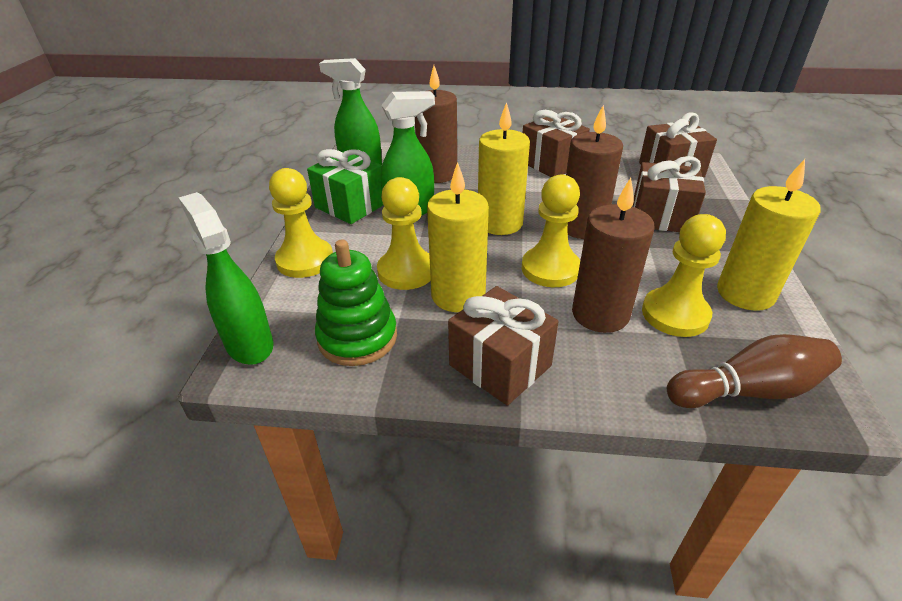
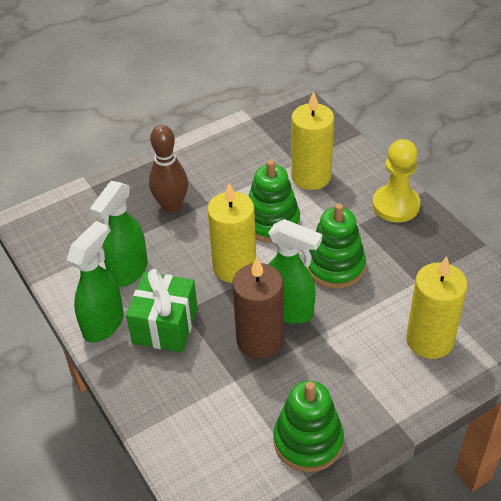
brown candle: 3 -> 1
brown gift: 4 -> 0
green stacking toy: 1 -> 3
yellow pawn: 4 -> 1

